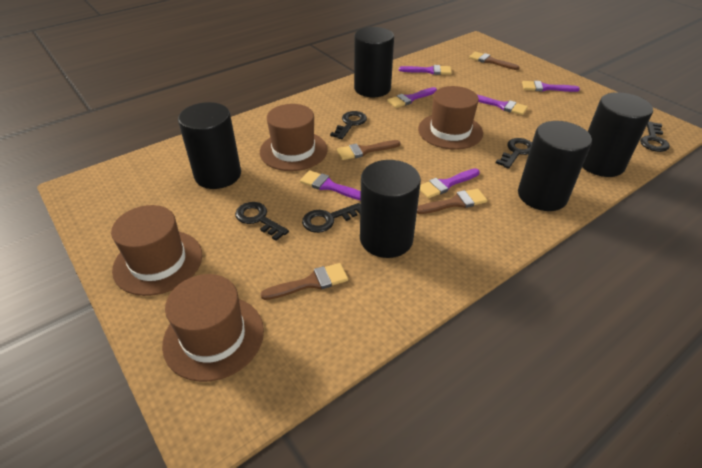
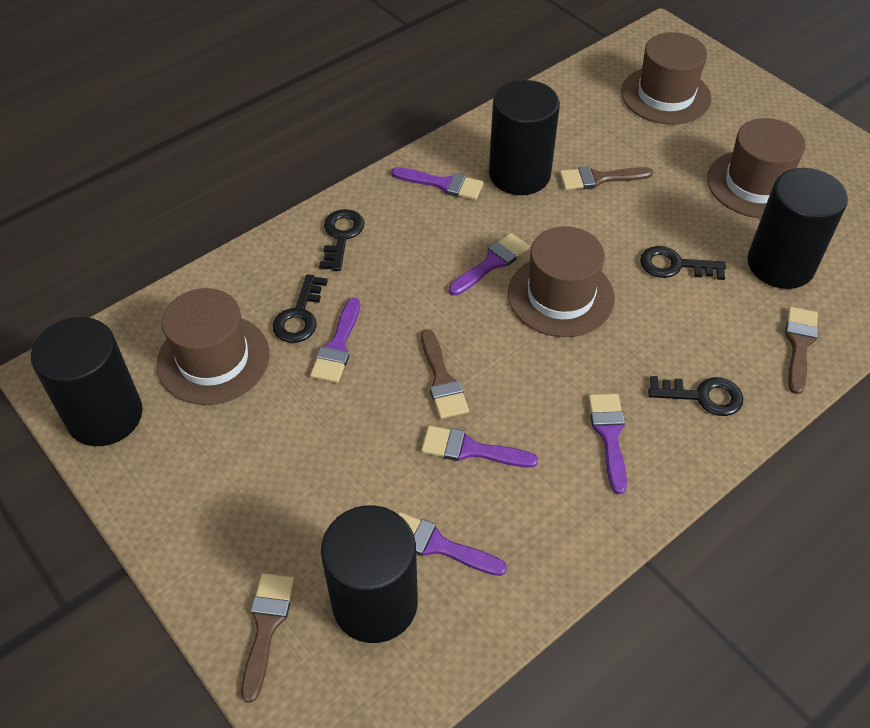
black cylinder: 5 -> 4
black key: 5 -> 4

